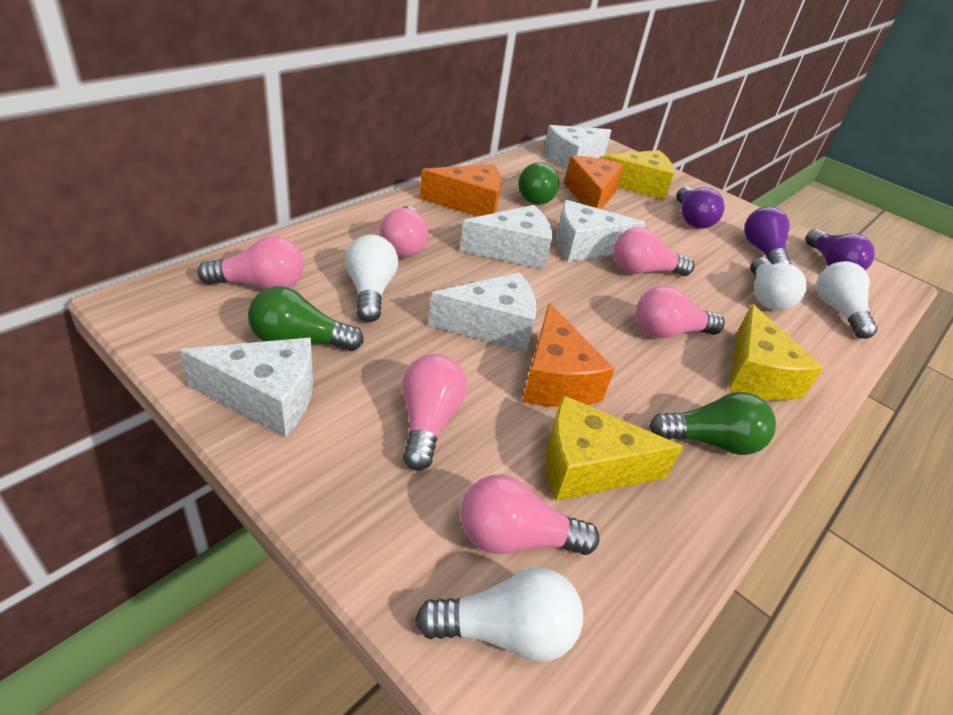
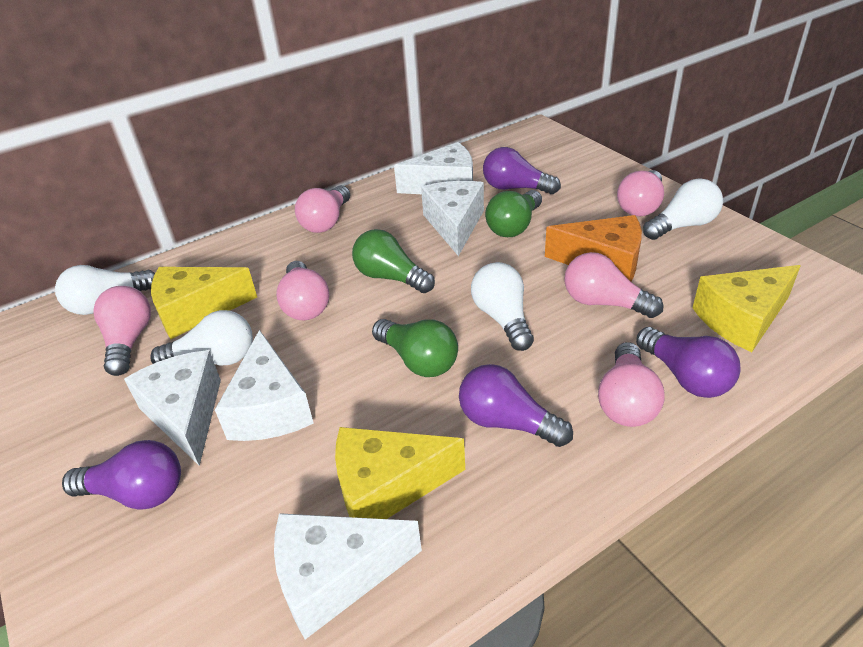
orange cheese: 3 -> 1
purple light bulb: 3 -> 4

